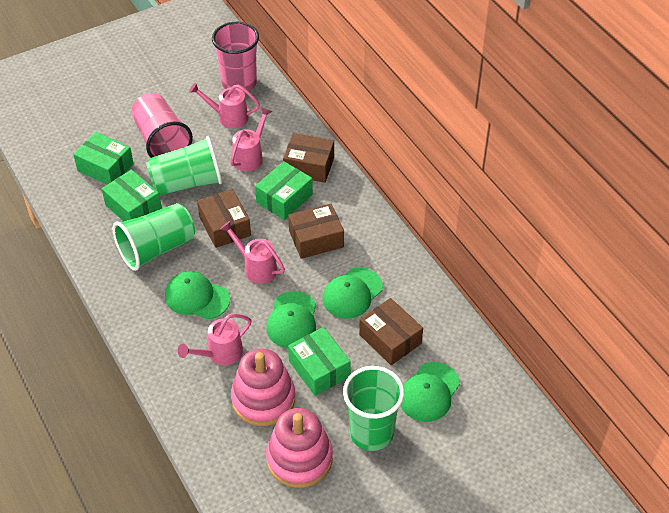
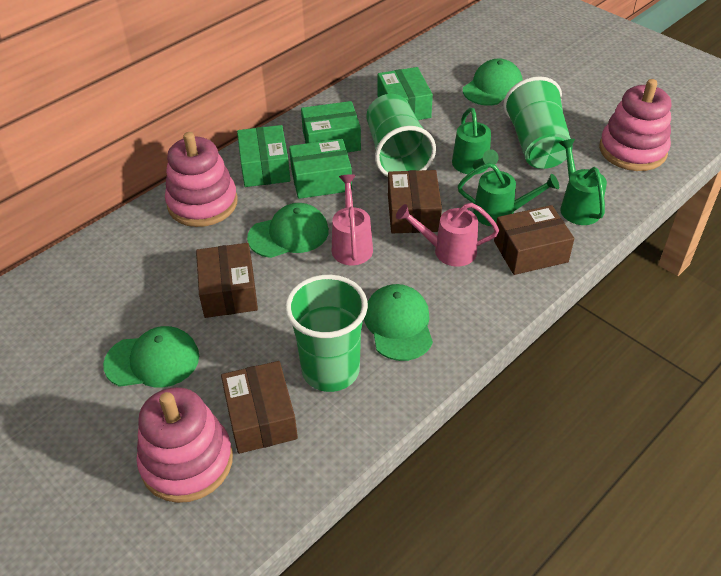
green watering can: 0 -> 3
pink cup: 2 -> 0
pink stacking toy: 2 -> 3
pink watering can: 4 -> 2

